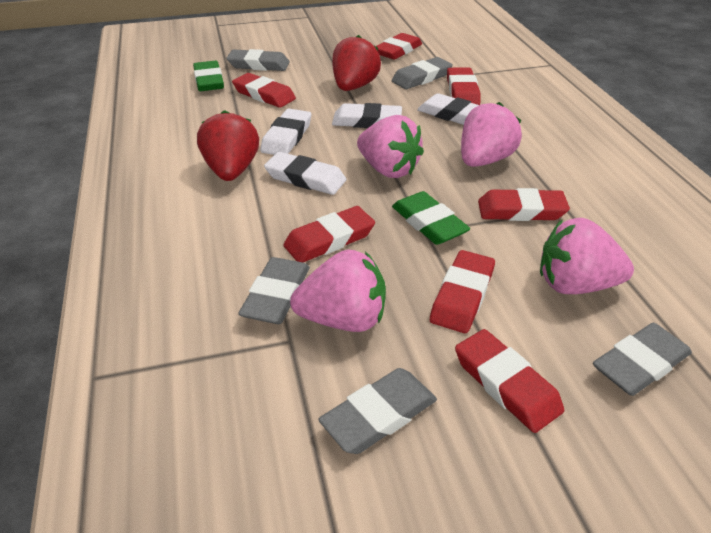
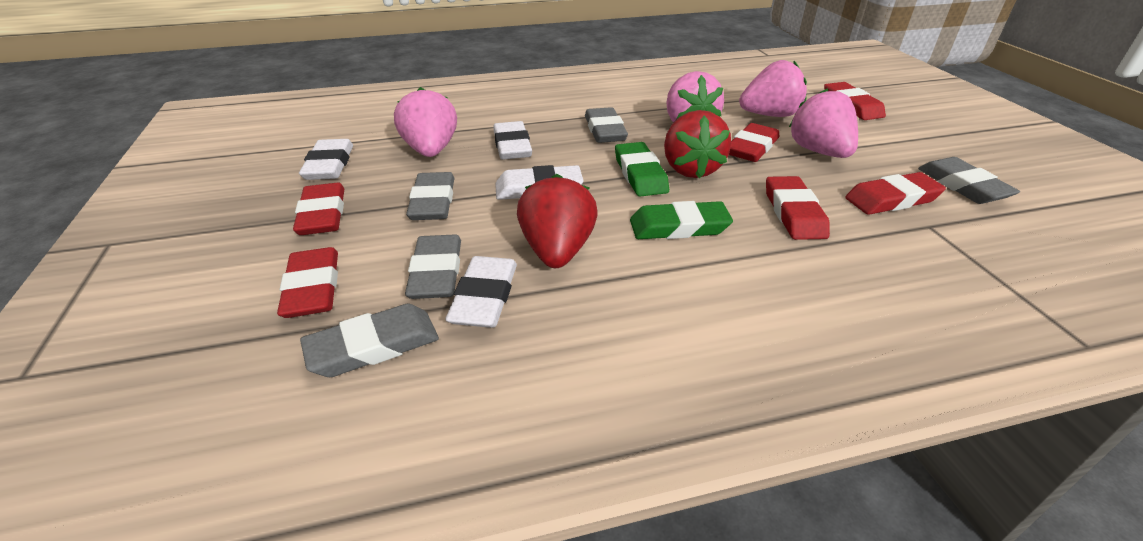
red eraser: 7 -> 6

